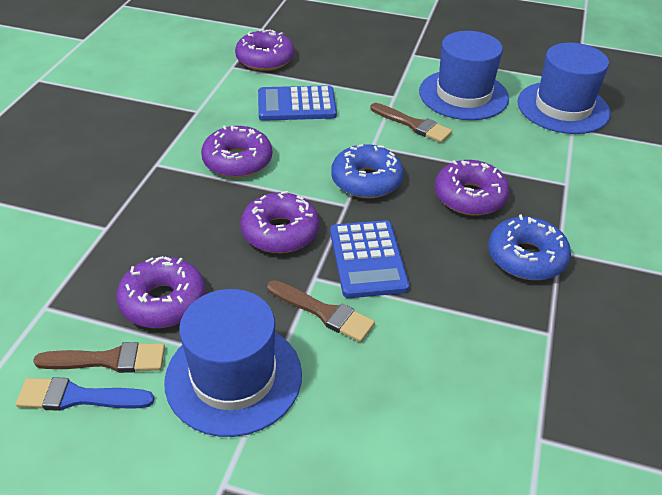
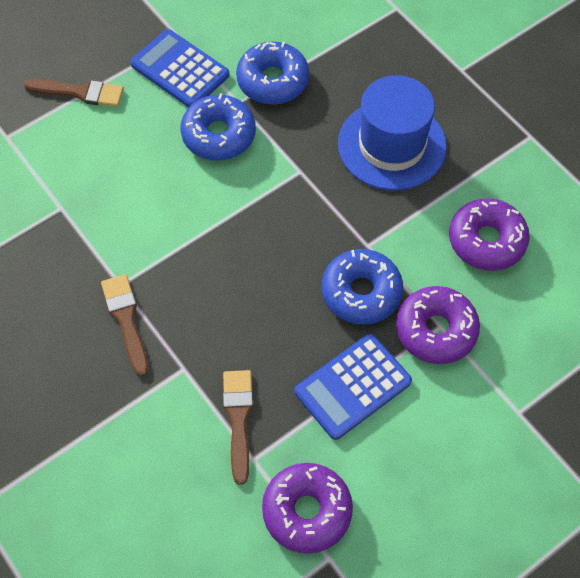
blue brush: 1 -> 0
blue donut: 2 -> 3
blue hat: 3 -> 1
purple donut: 5 -> 3

